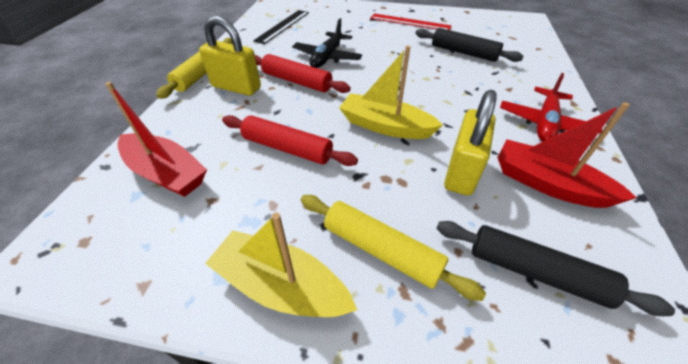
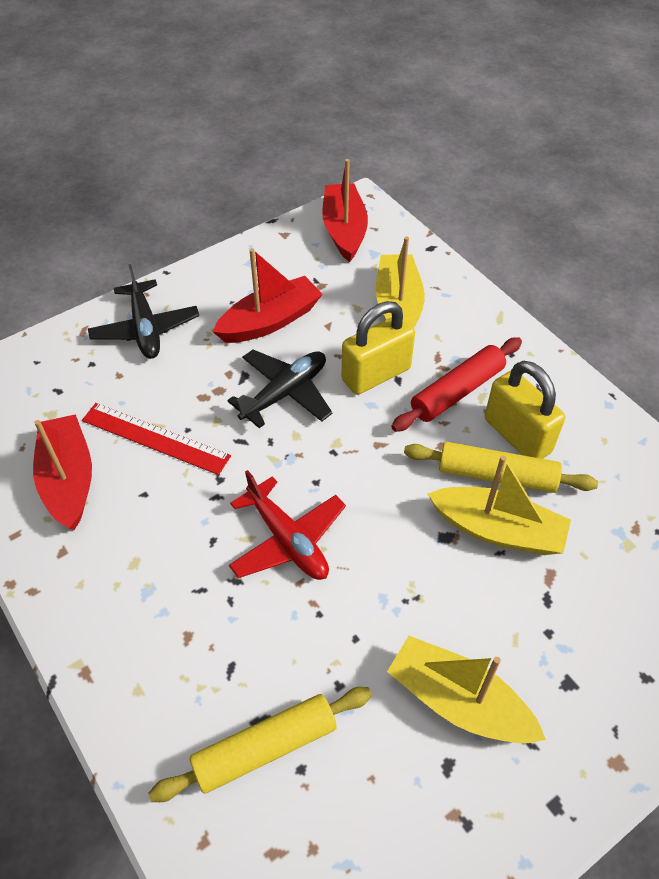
black plane: 1 -> 2
black rolling pin: 2 -> 0
black ruler: 1 -> 0
red boat: 2 -> 3
red rolling pin: 2 -> 1
yellow boat: 2 -> 3

